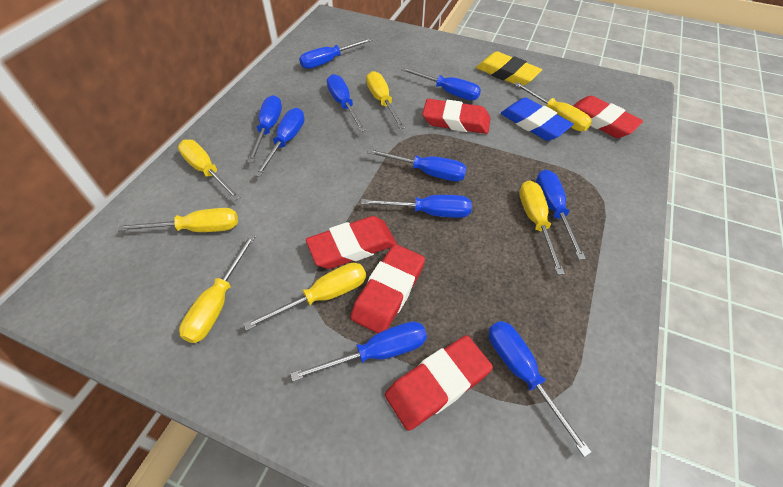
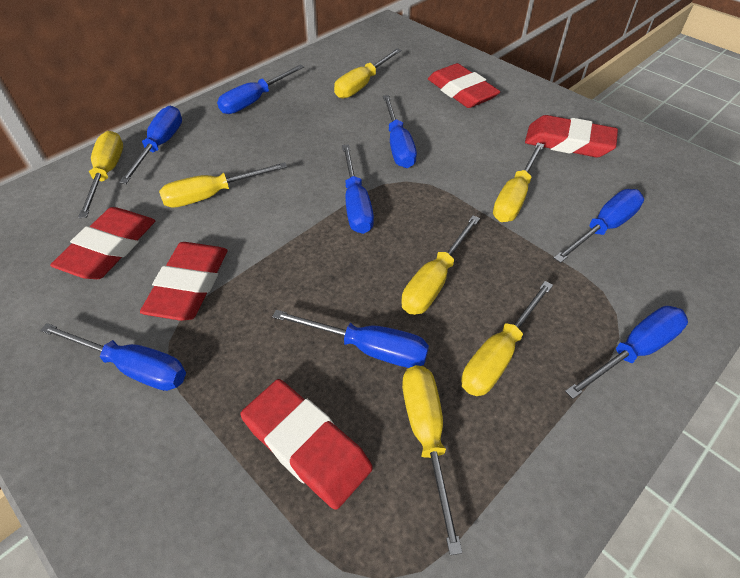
blue eraser: 1 -> 0
blue screwdriver: 10 -> 8
yellow eraser: 1 -> 0

